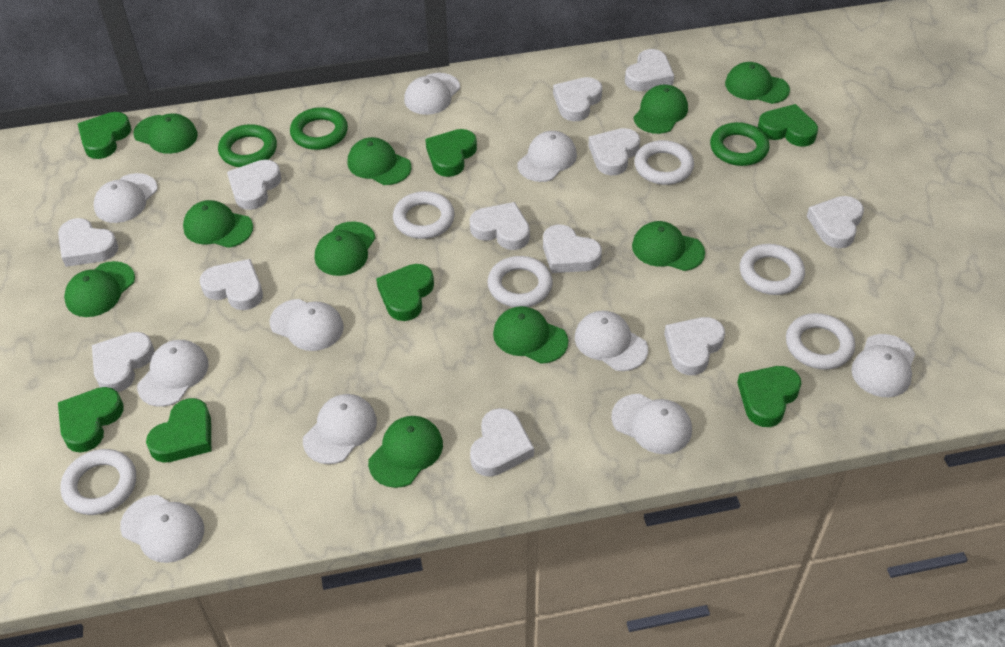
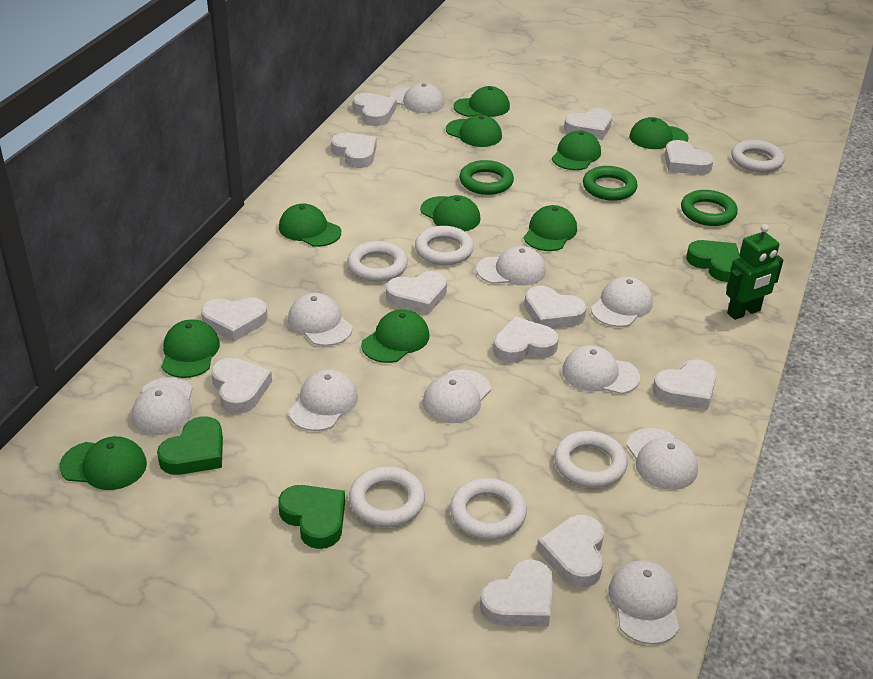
green heart: 7 -> 3
green robot: 0 -> 1

